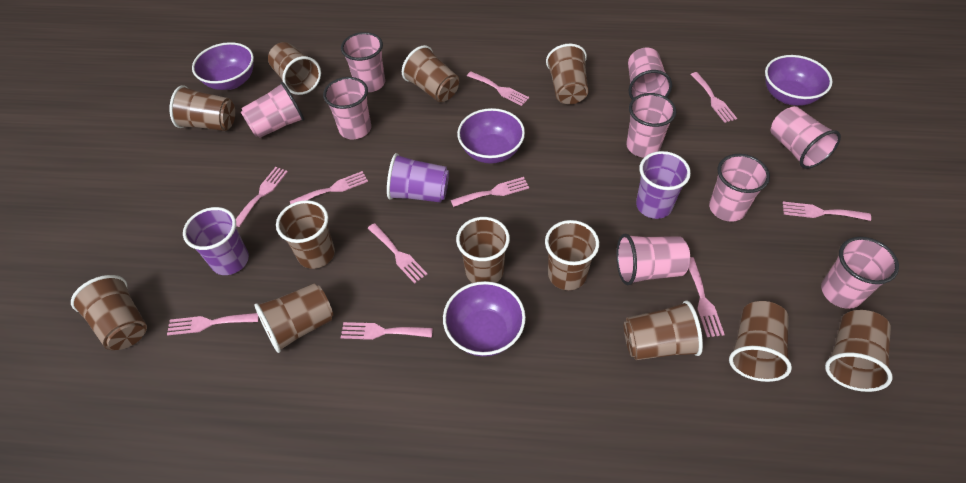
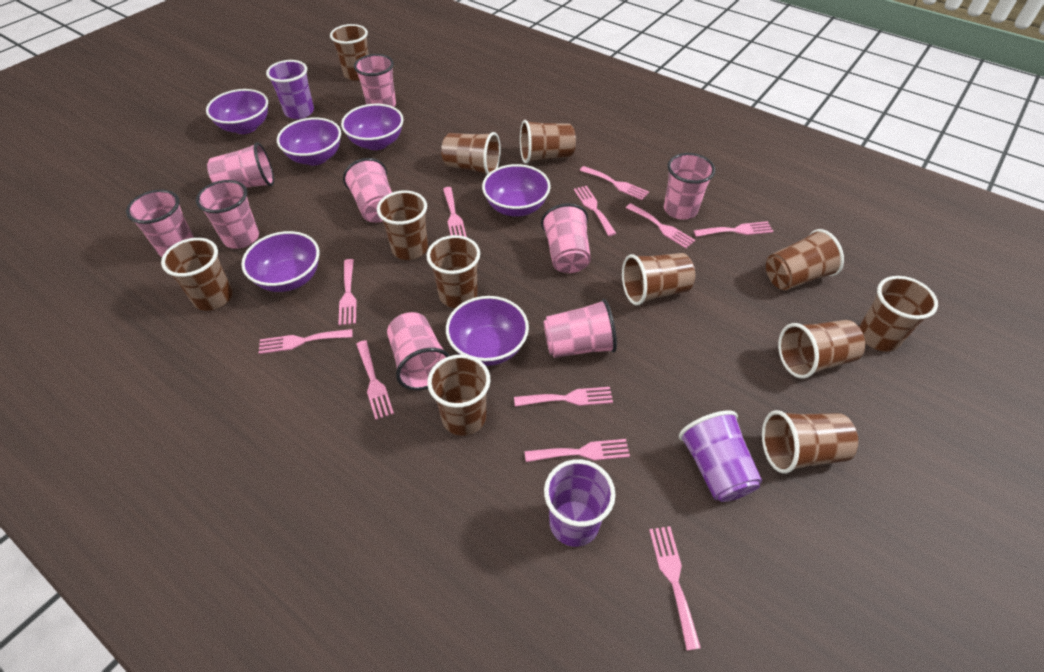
pink fork: 10 -> 11
purple bowl: 4 -> 6

